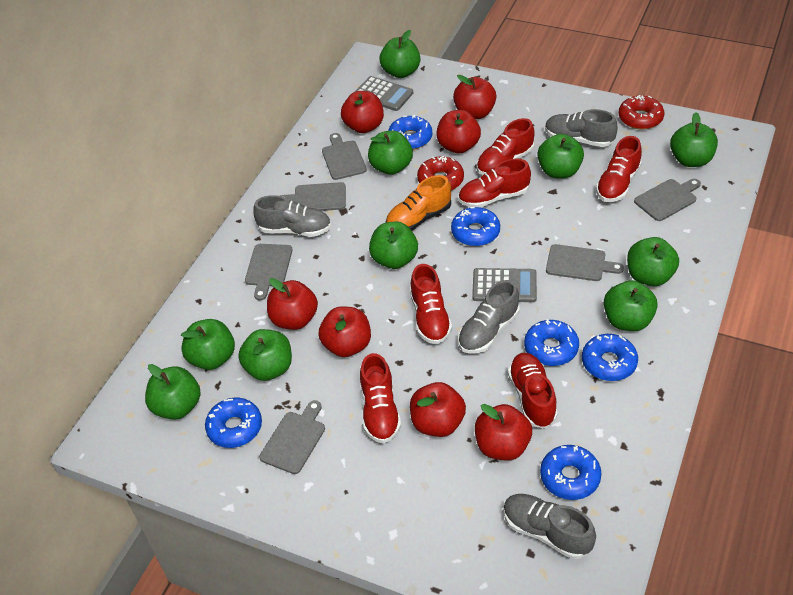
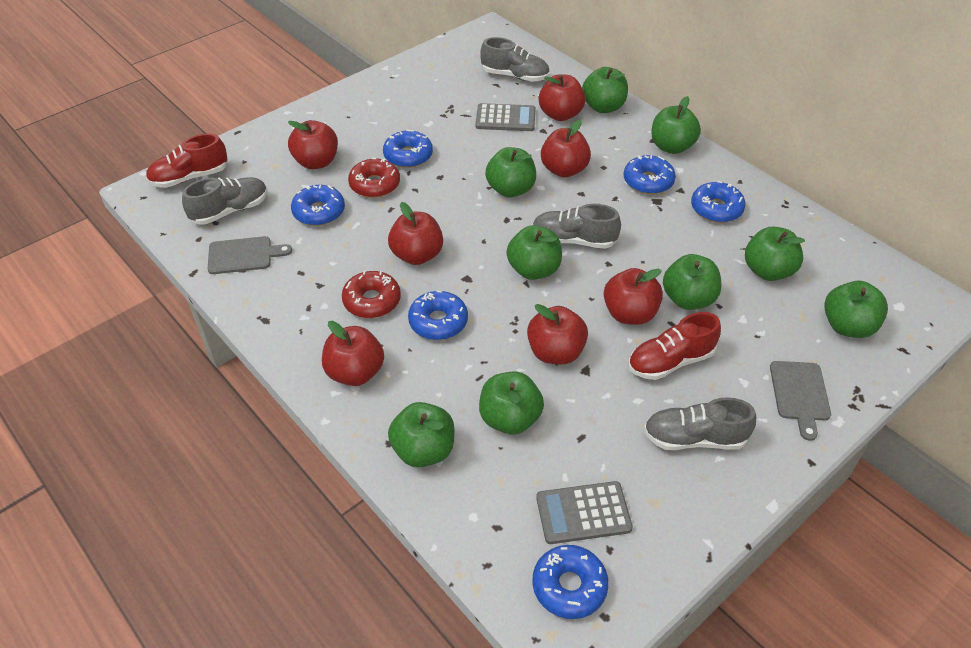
green apple: 10 -> 9
grey cutting board: 6 -> 2
orange shoe: 1 -> 0
red shoe: 6 -> 2

